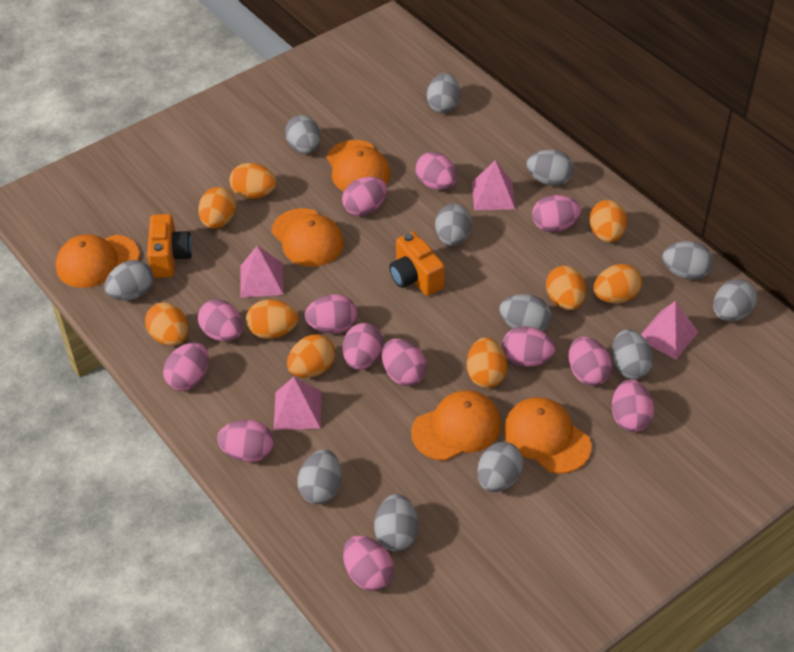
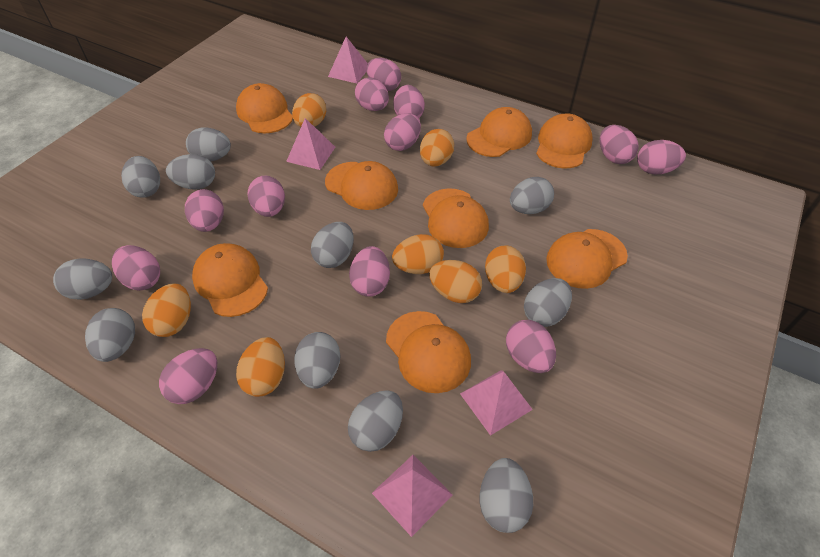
grey egg: 12 -> 11
orange camera: 2 -> 0
orange cap: 5 -> 8
orange egg: 9 -> 7
pink egg: 13 -> 12

